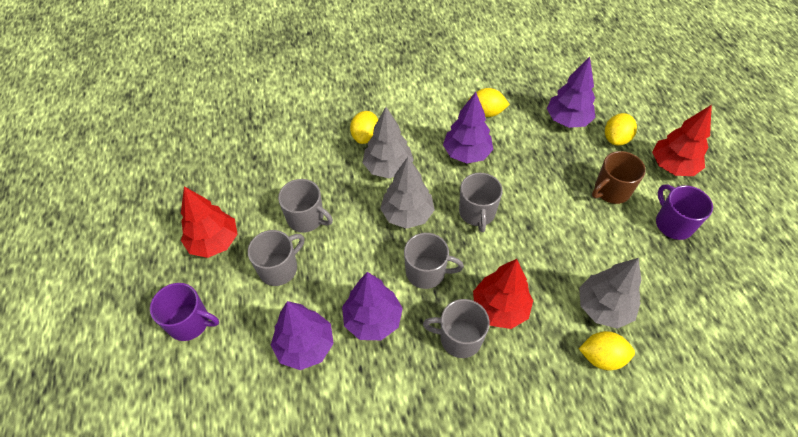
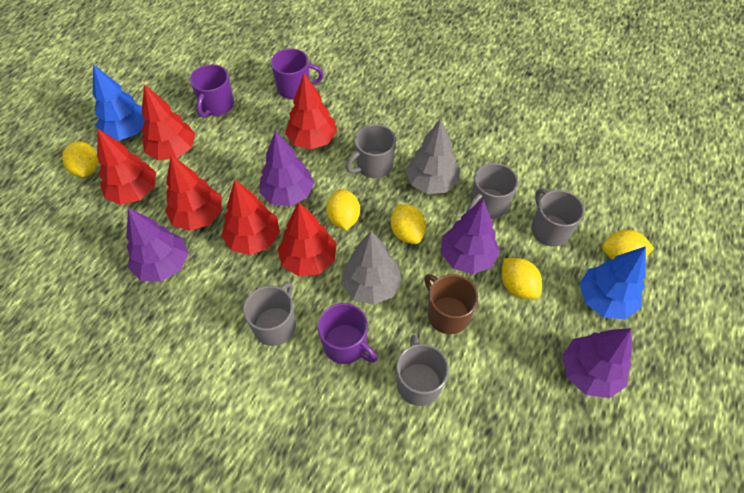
blue tree: 0 -> 2
grey tree: 3 -> 2
purple mug: 2 -> 3
red tree: 3 -> 6
yellow lemon: 4 -> 5

